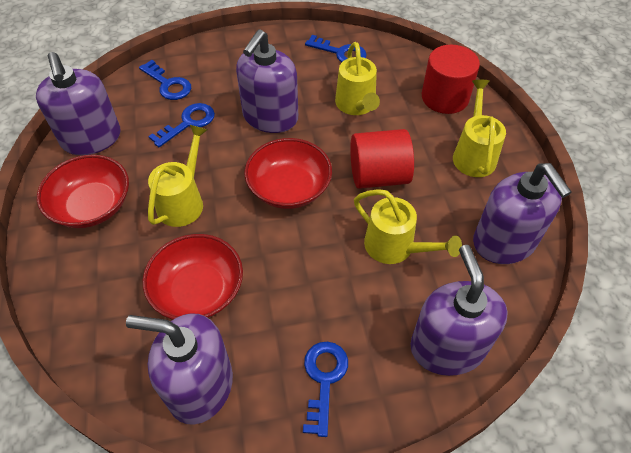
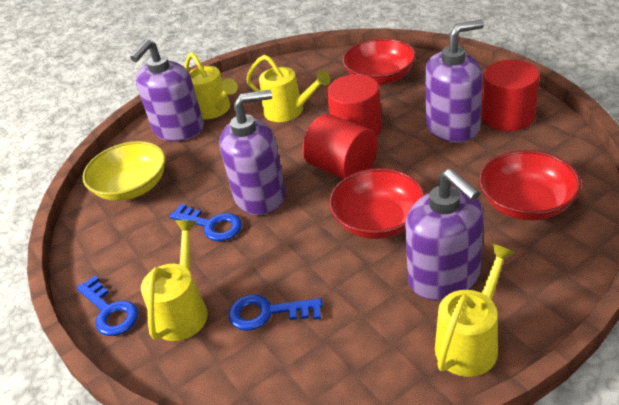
blue key: 4 -> 3
purple soap dispenser: 5 -> 4
red cylinder: 2 -> 3
yellow bowl: 0 -> 1

